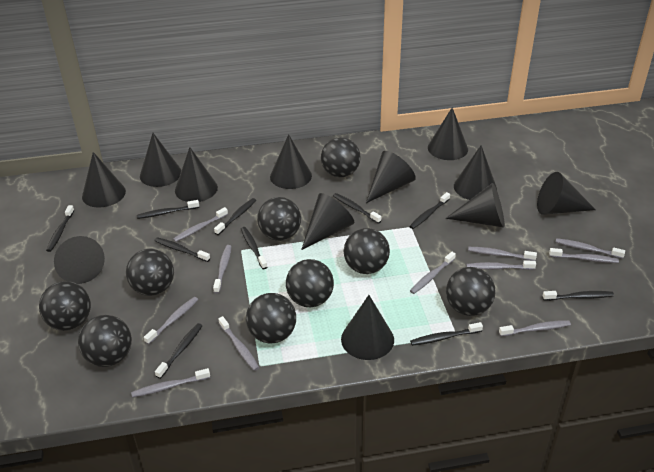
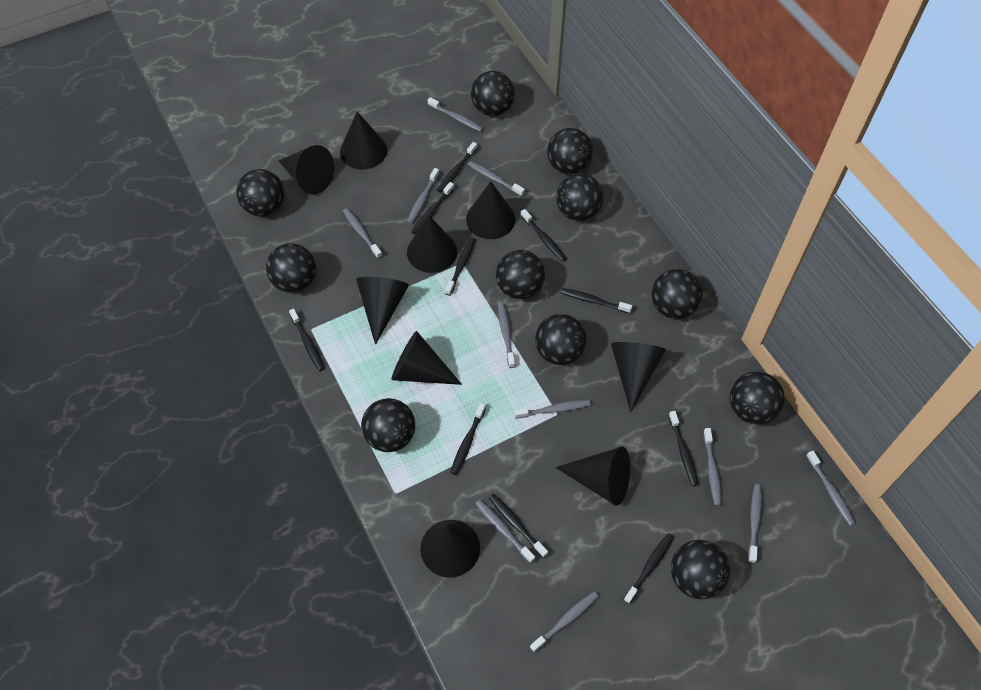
black ball: 9 -> 11
black cone: 12 -> 9

